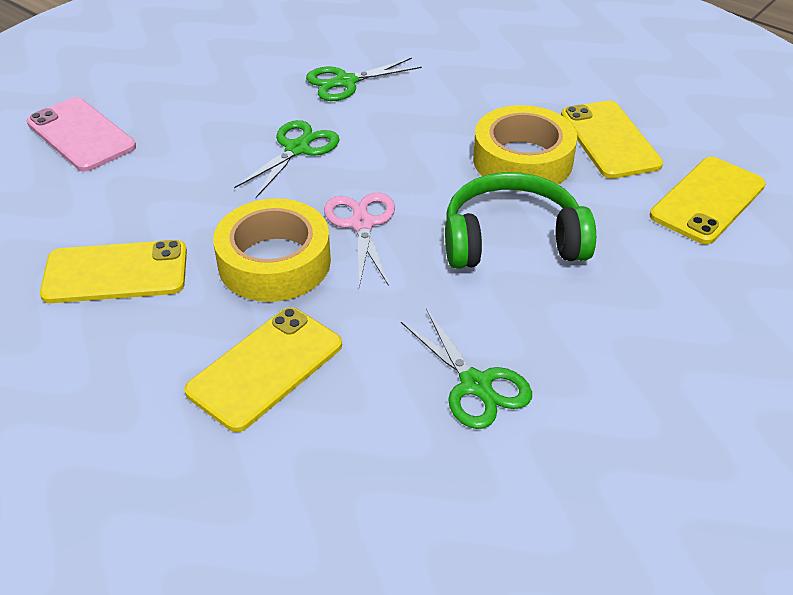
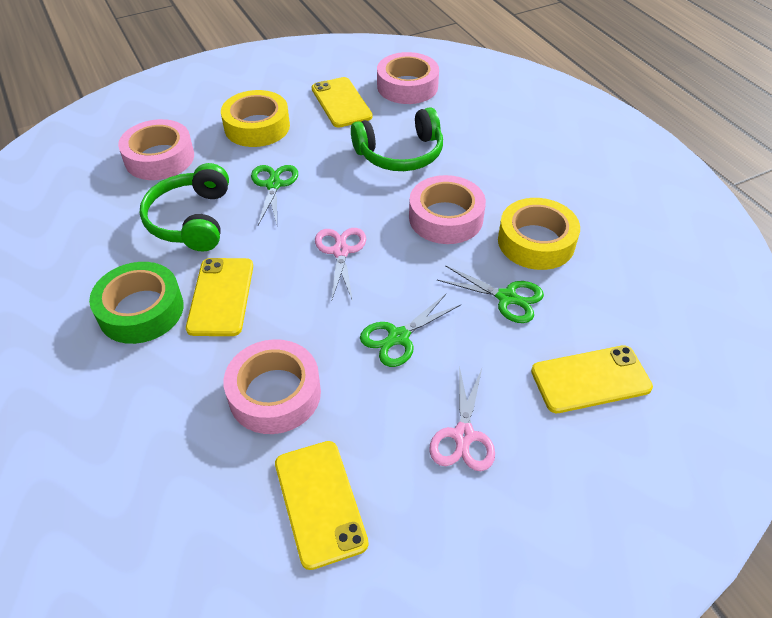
green headphones: 1 -> 2
green tape: 0 -> 1
pink phone: 1 -> 0
pink scissors: 1 -> 2
pink tape: 0 -> 4

